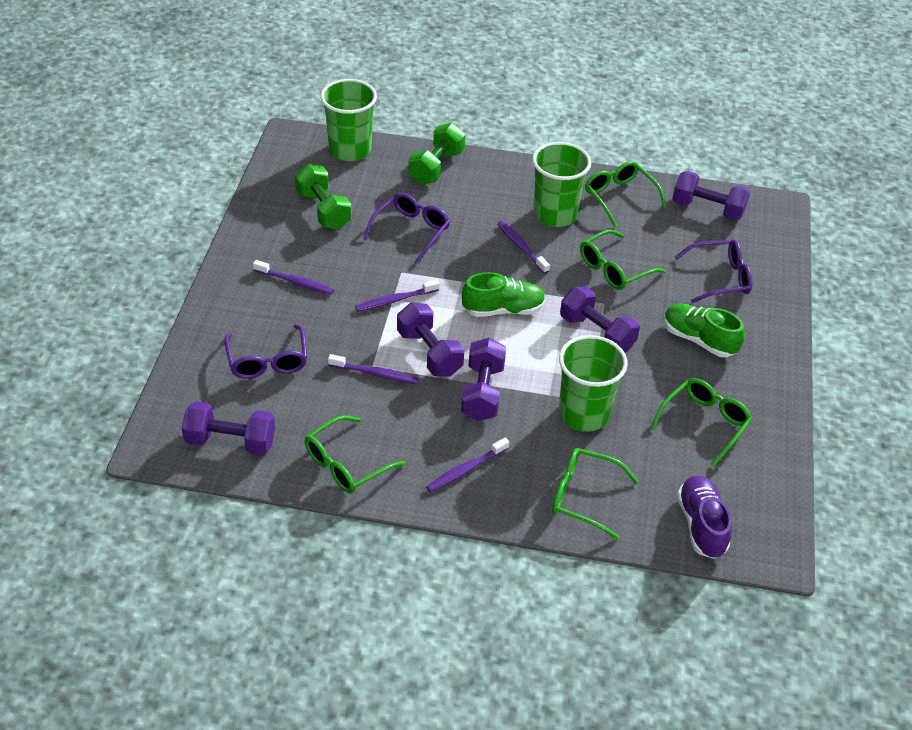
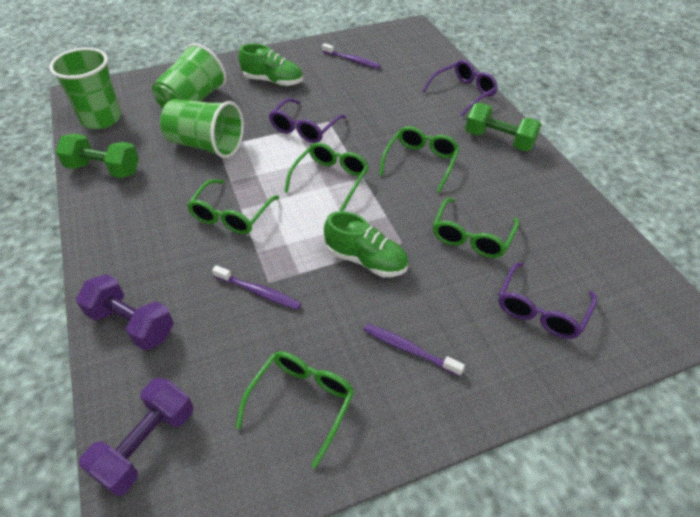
purple dumbbell: 5 -> 2
purple shoe: 1 -> 0
purple toothbrush: 5 -> 3

